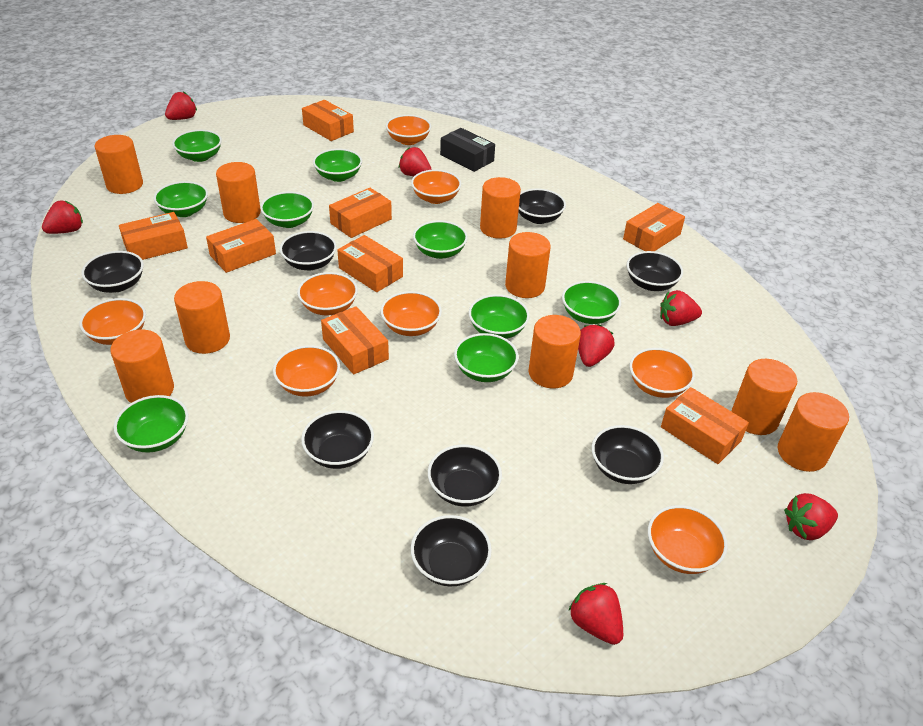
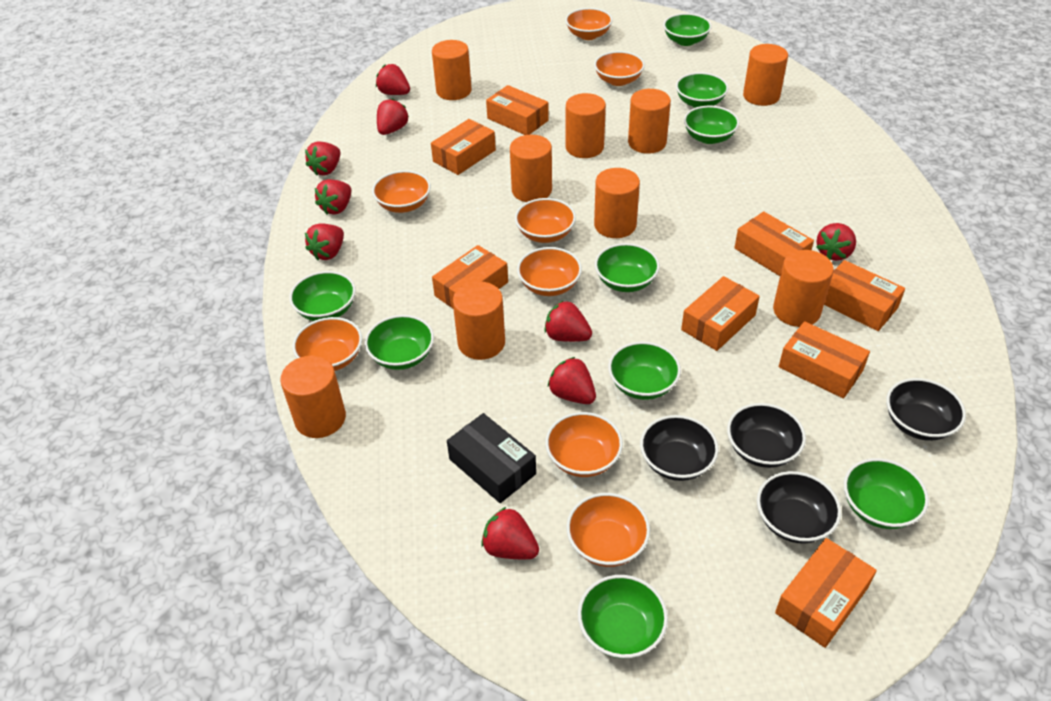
black bowl: 8 -> 4
red strawberry: 7 -> 9

